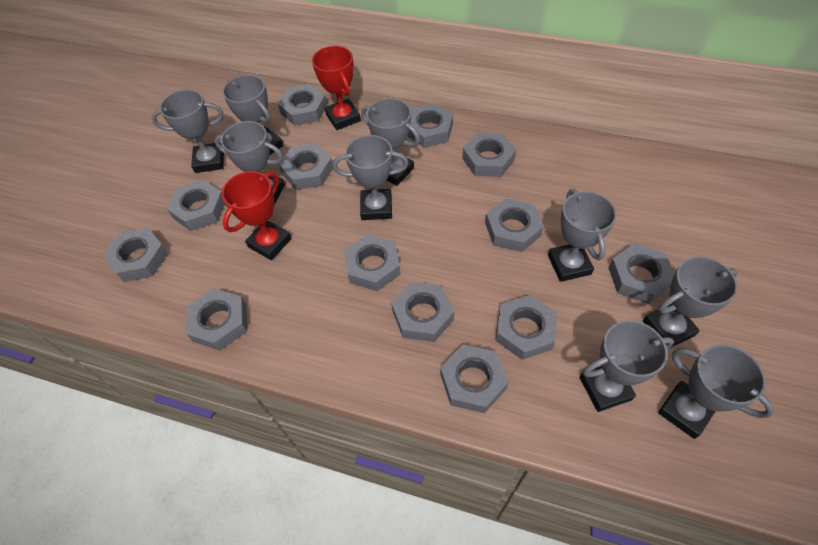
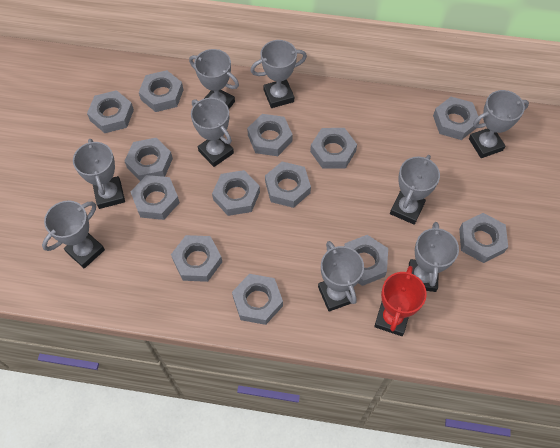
red trophy: 2 -> 1

